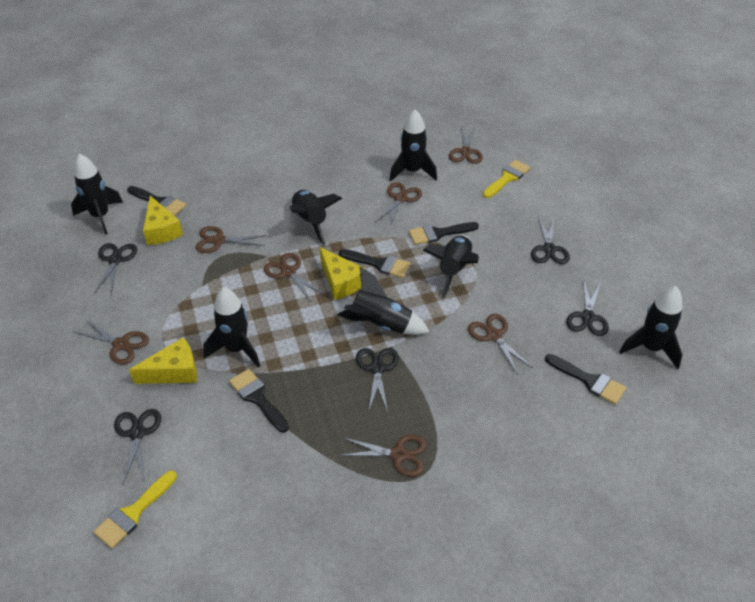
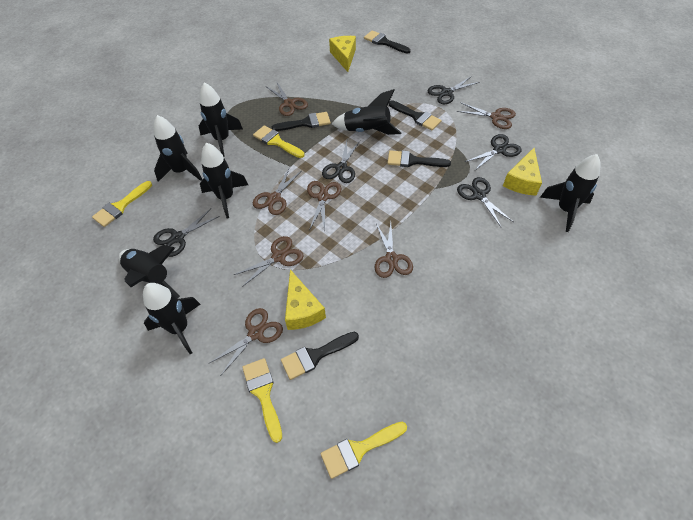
yellow brush: 2 -> 4

